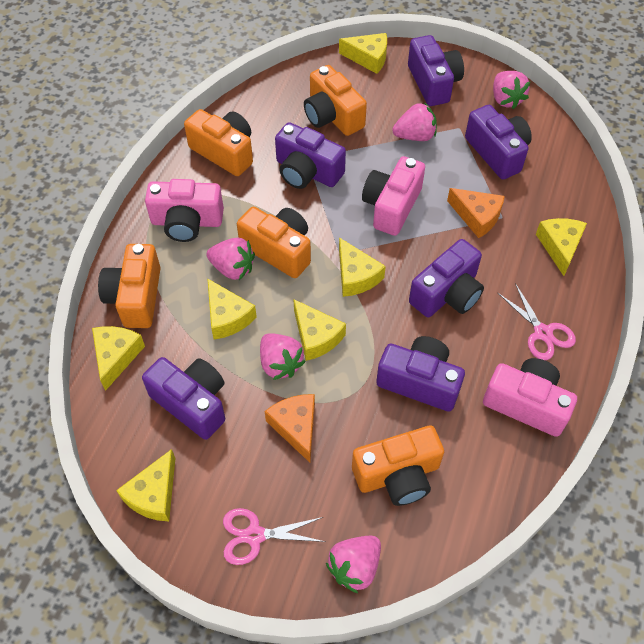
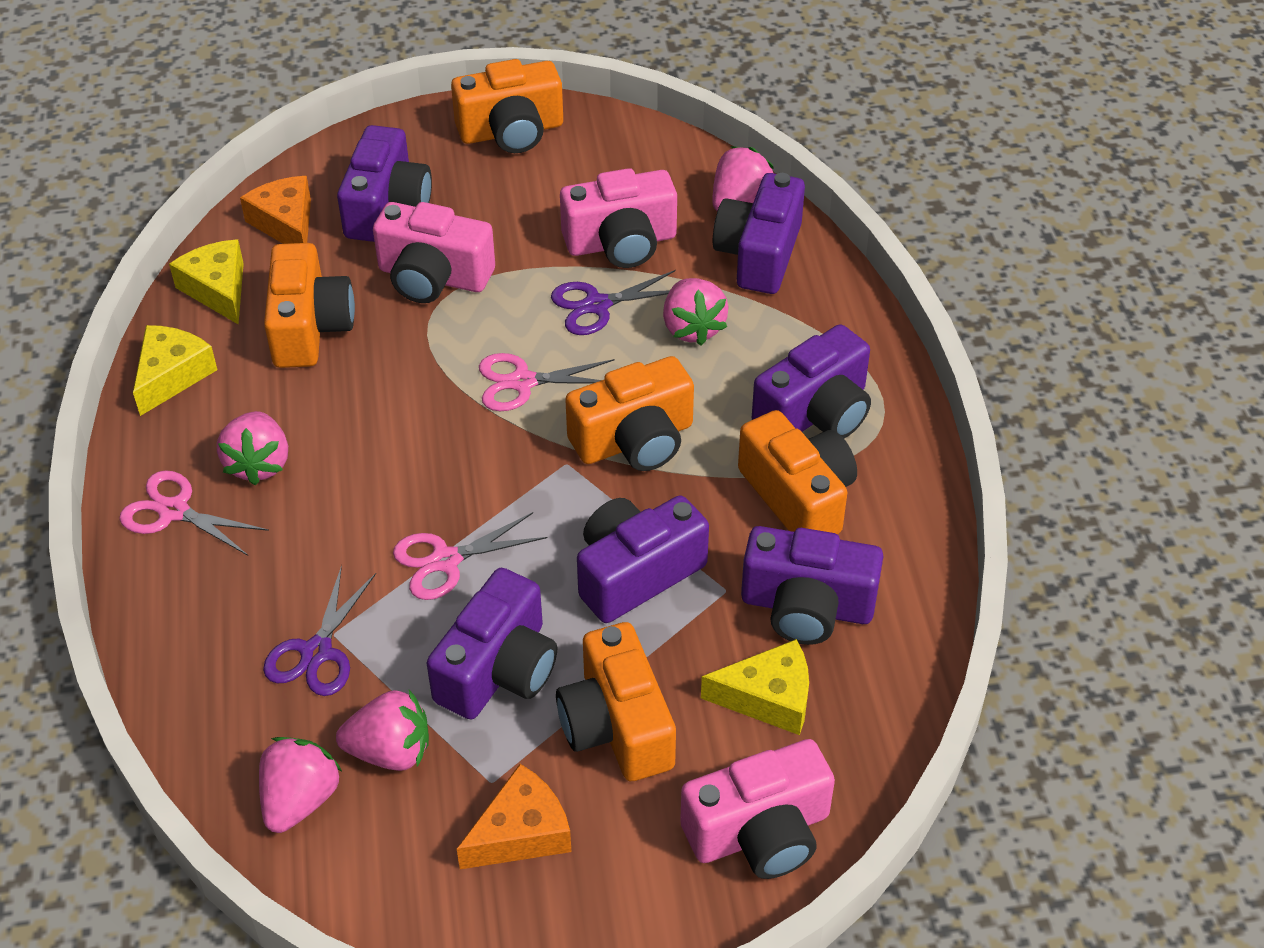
pink scissors: 2 -> 3
purple scissors: 0 -> 2
yellow cheese: 7 -> 3

